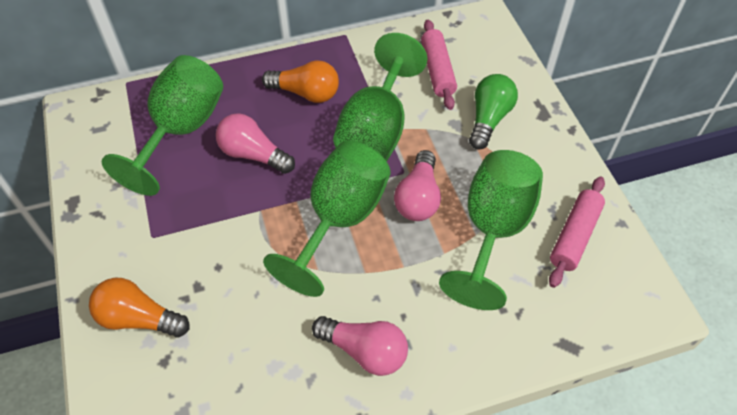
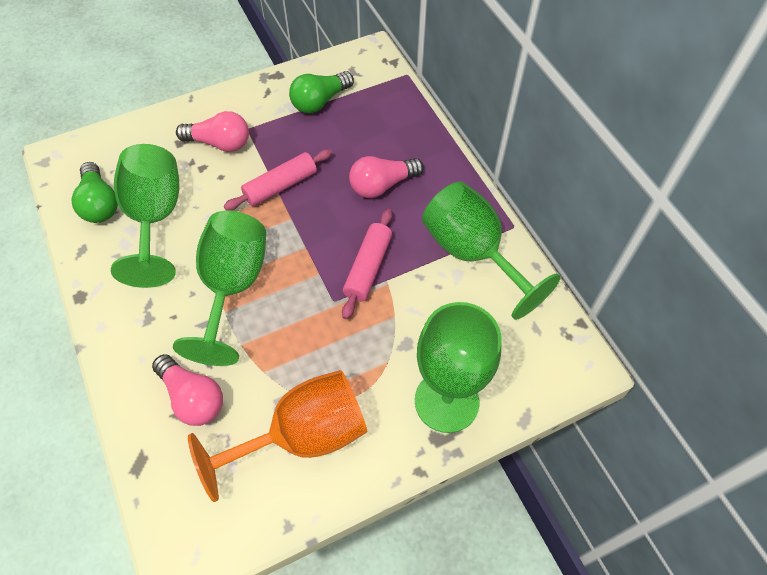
green light bulb: 1 -> 2
orange goblet: 0 -> 1
orange light bulb: 2 -> 0

